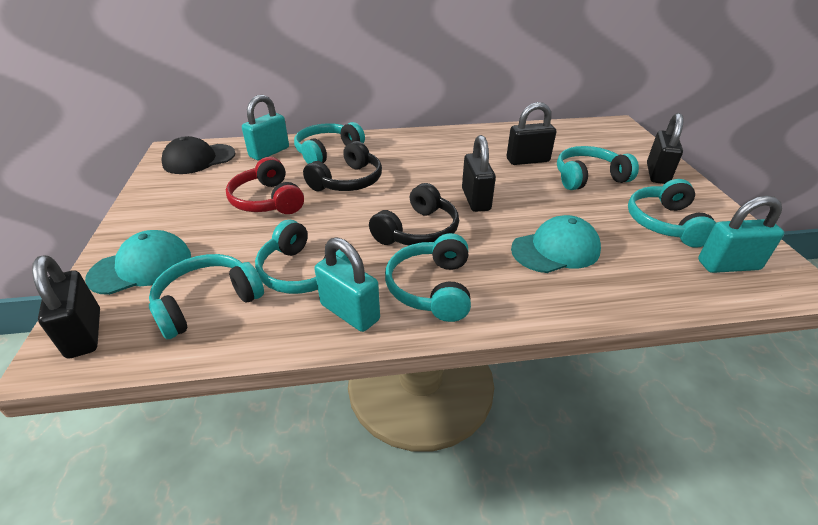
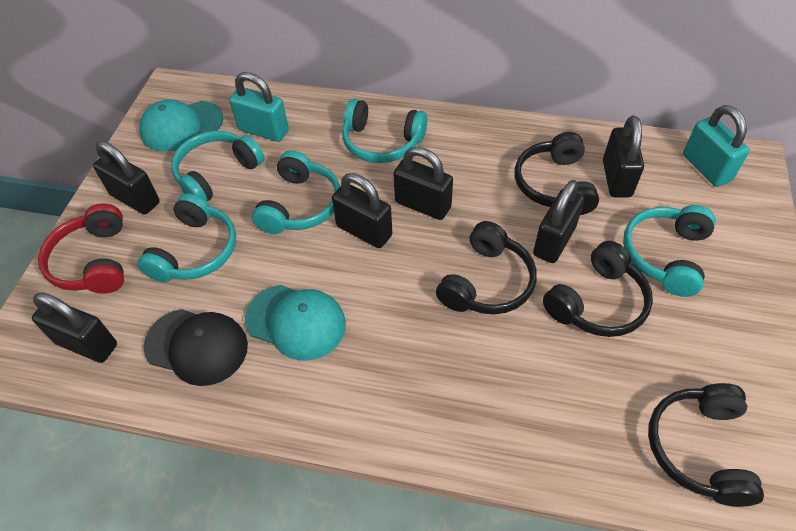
black headphones: 2 -> 4
black padlock: 4 -> 6
turquoise headphones: 6 -> 5
turquoise padlock: 3 -> 2

